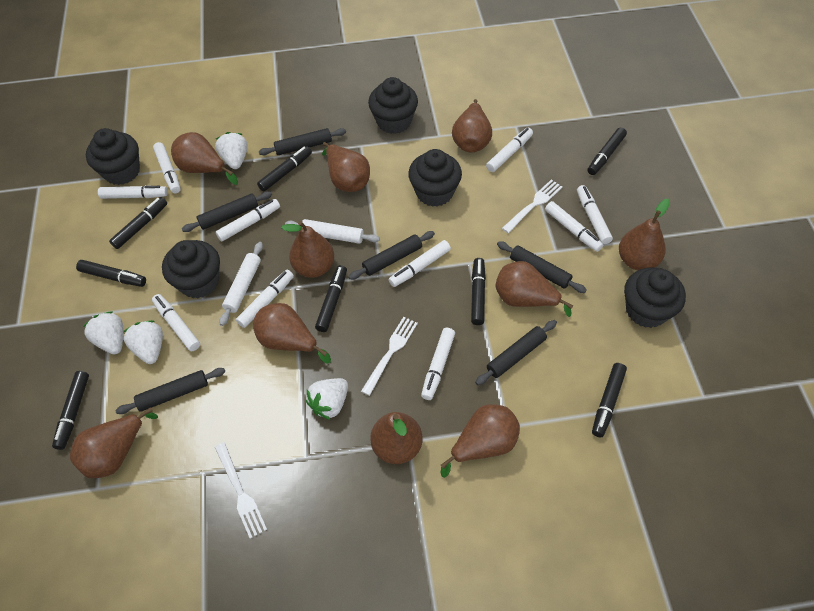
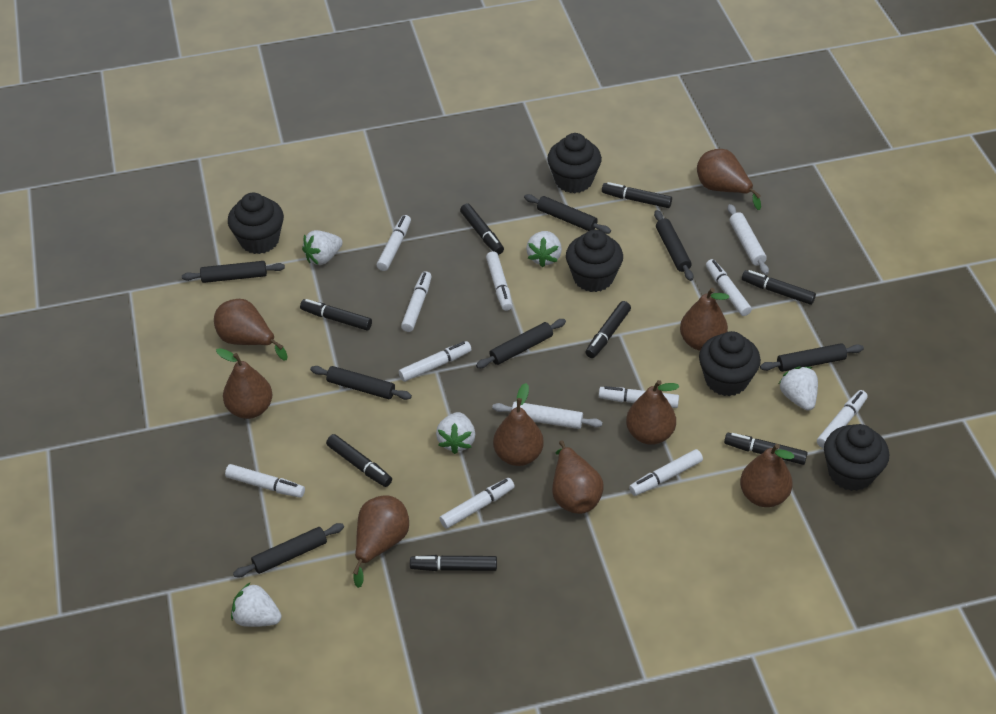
black rolling pin: 6 -> 7
brown pear: 10 -> 9
white fork: 3 -> 0
white strawberry: 4 -> 5

